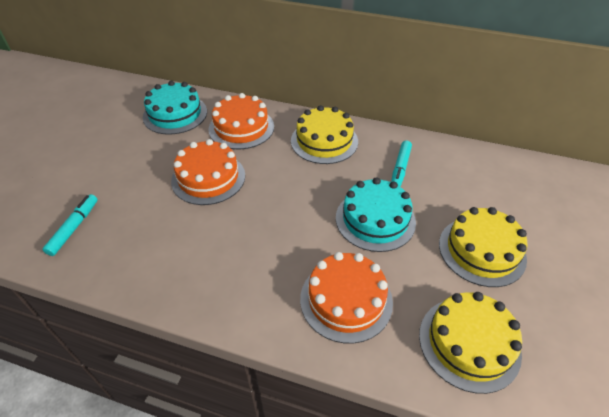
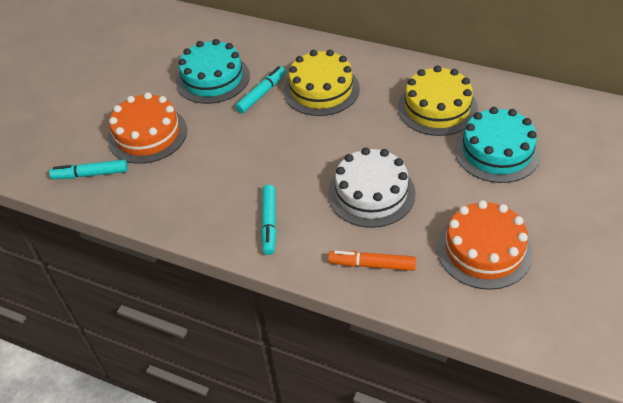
orange cake: 3 -> 2
orange marker: 0 -> 1
turquoise marker: 2 -> 3
white cake: 0 -> 1
yellow cake: 3 -> 2

